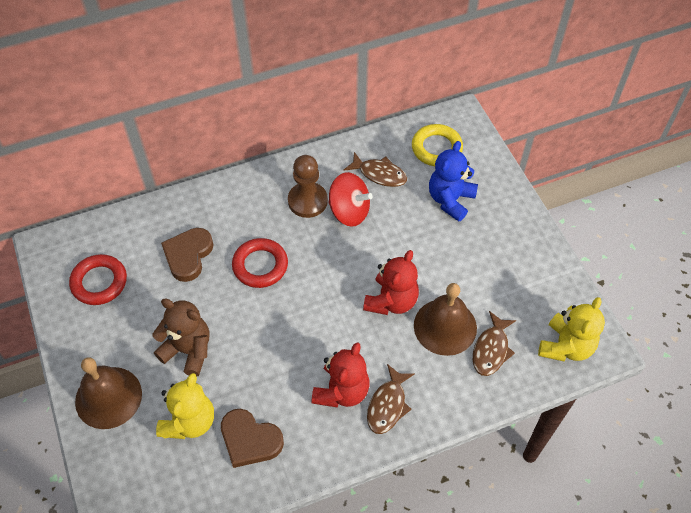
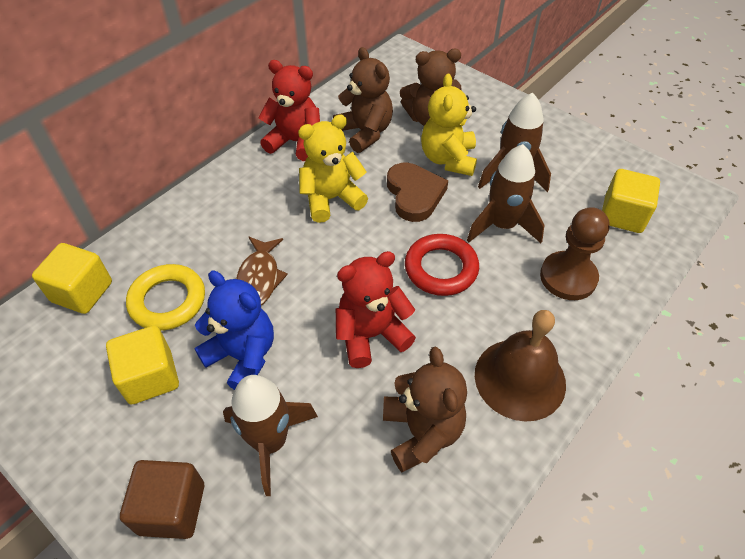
brown bell: 2 -> 1
brown cube: 0 -> 1
brown fish: 3 -> 1
brown heart: 2 -> 1
brown rocket: 0 -> 3
brown teddy bear: 1 -> 3
red ring: 2 -> 1
red spinning top: 1 -> 0
yellow cube: 0 -> 3

